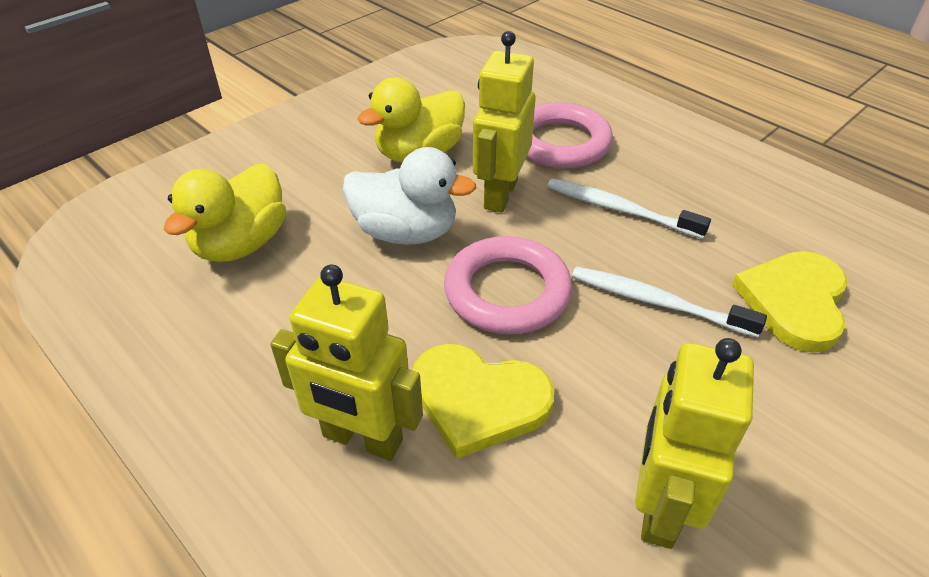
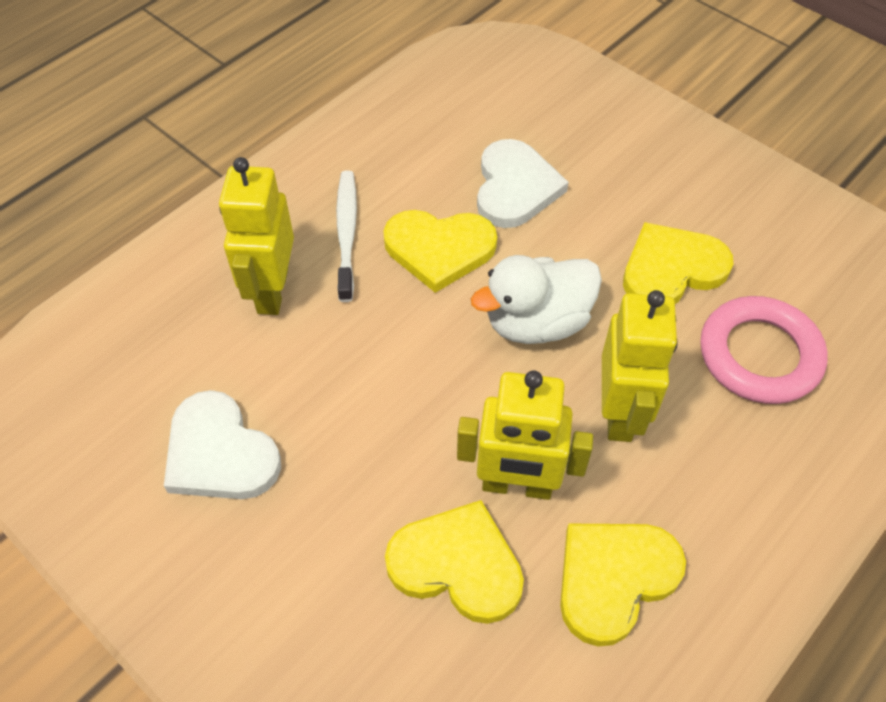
pink ring: 2 -> 1
white heart: 0 -> 2
white toothbrush: 2 -> 1
yellow duck: 2 -> 0
yellow heart: 2 -> 4

